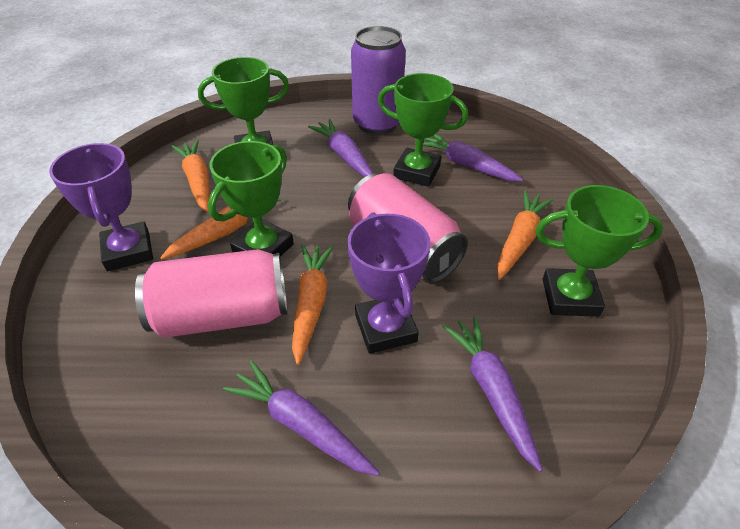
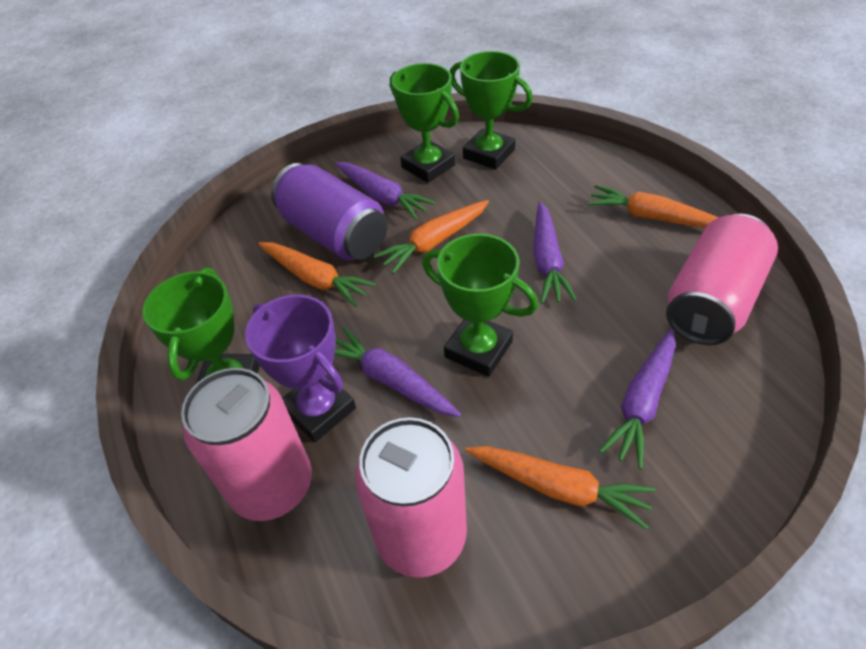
pink can: 2 -> 3
purple trophy: 2 -> 1

